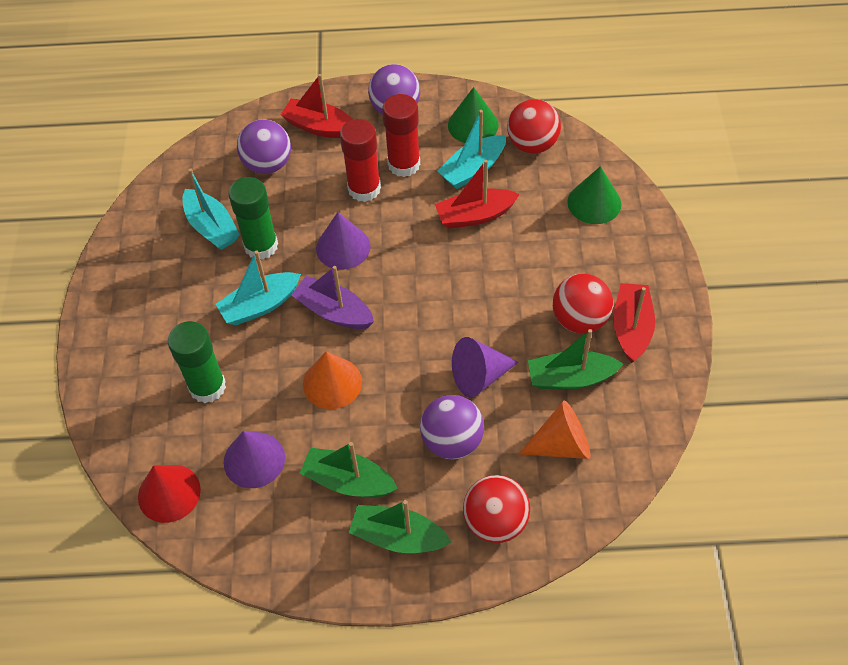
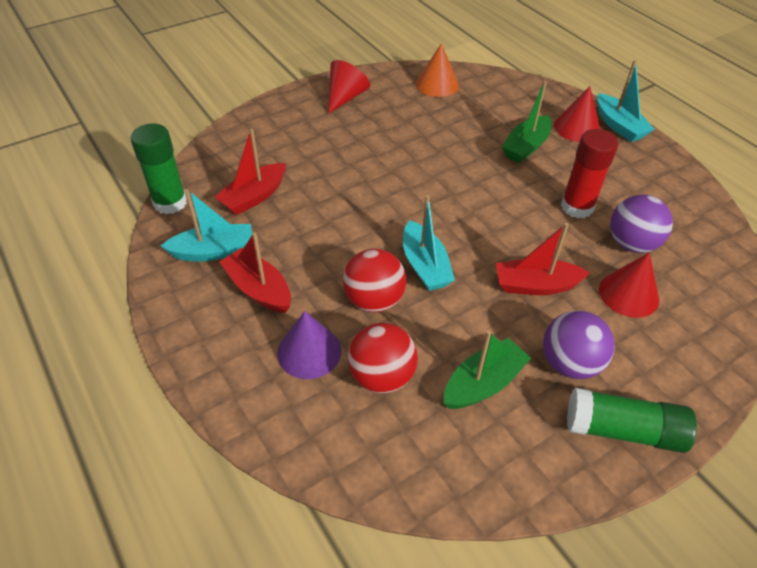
green boat: 3 -> 2
green cone: 2 -> 0
orange cone: 2 -> 1
purple ball: 3 -> 2
purple boat: 1 -> 0
purple cone: 3 -> 1
red ball: 3 -> 2
red cone: 1 -> 3
red glue stick: 2 -> 1

